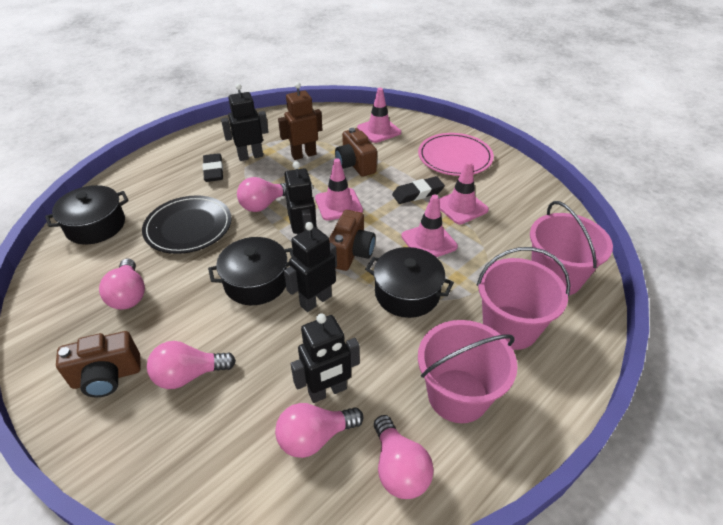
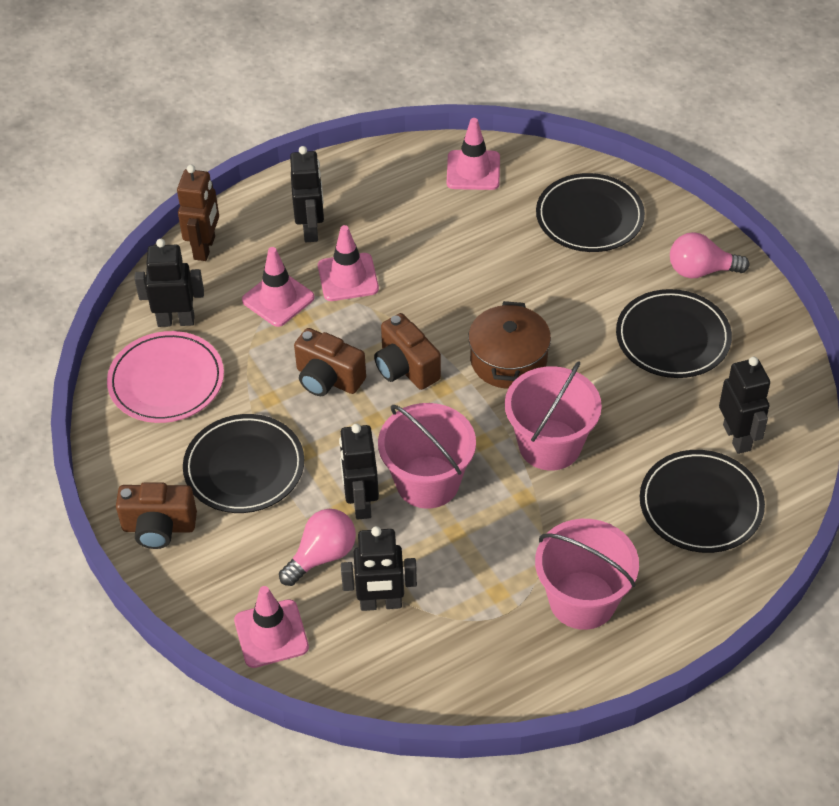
black eraser: 2 -> 0
black plate: 1 -> 4
black pot: 3 -> 0
black robot: 4 -> 5
brown pot: 0 -> 1
pink light bulb: 5 -> 2

